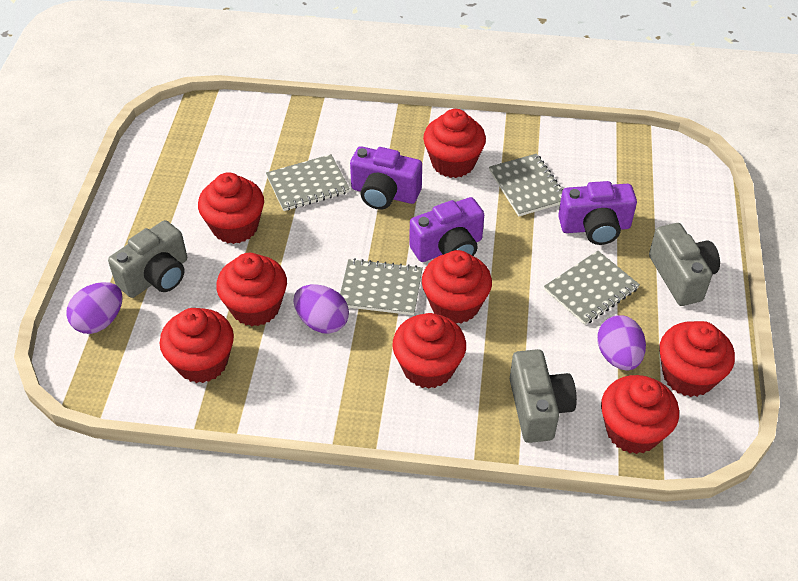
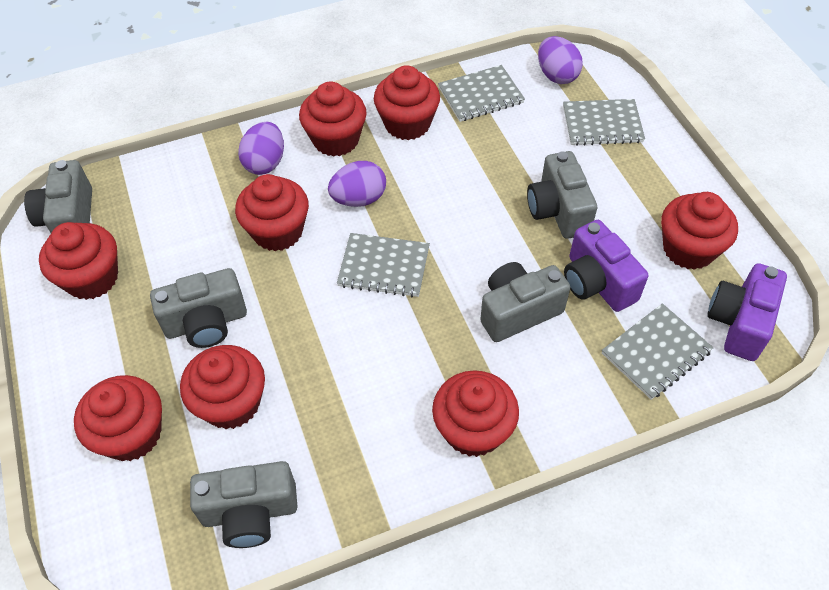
grey camera: 3 -> 5
purple camera: 3 -> 2

